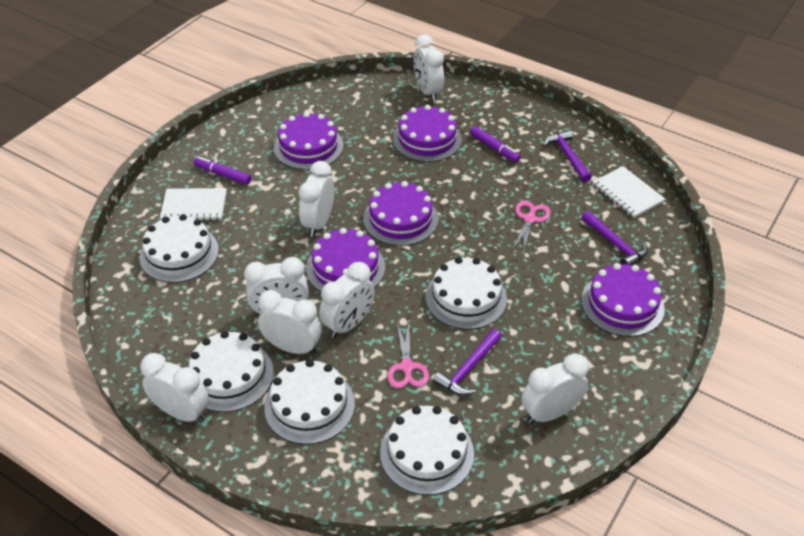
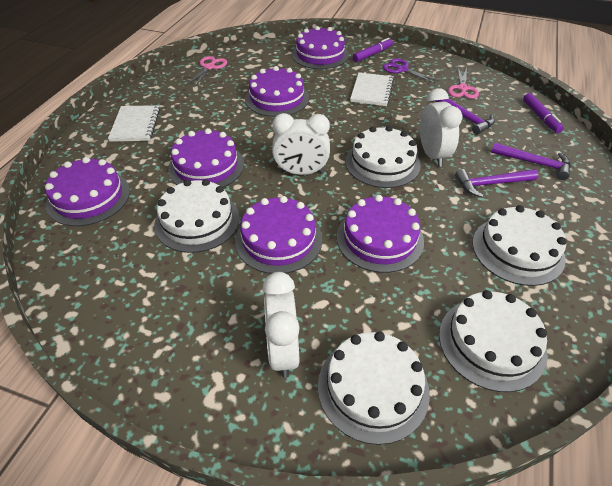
purple cake: 5 -> 6
purple scissors: 0 -> 1
white clock: 7 -> 3

